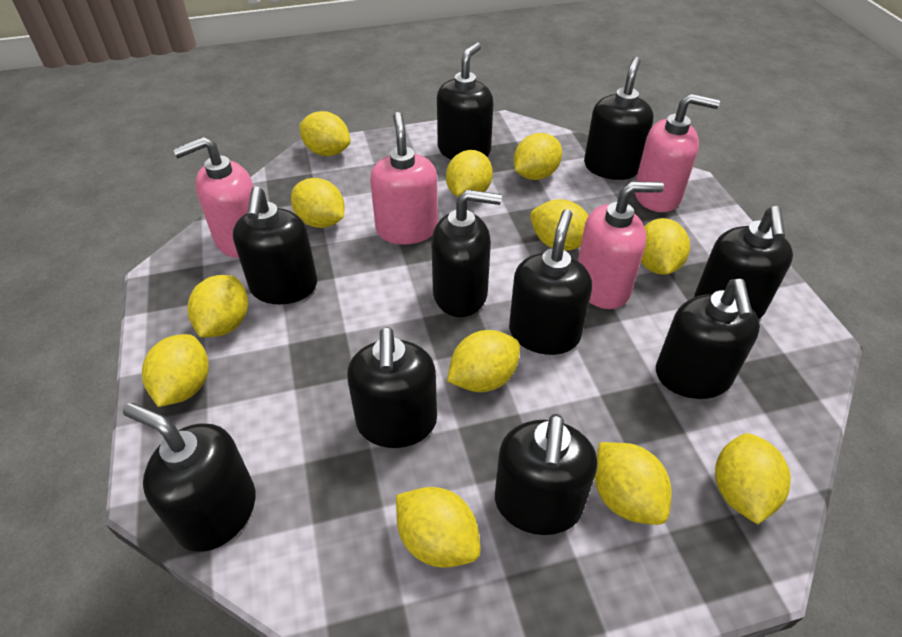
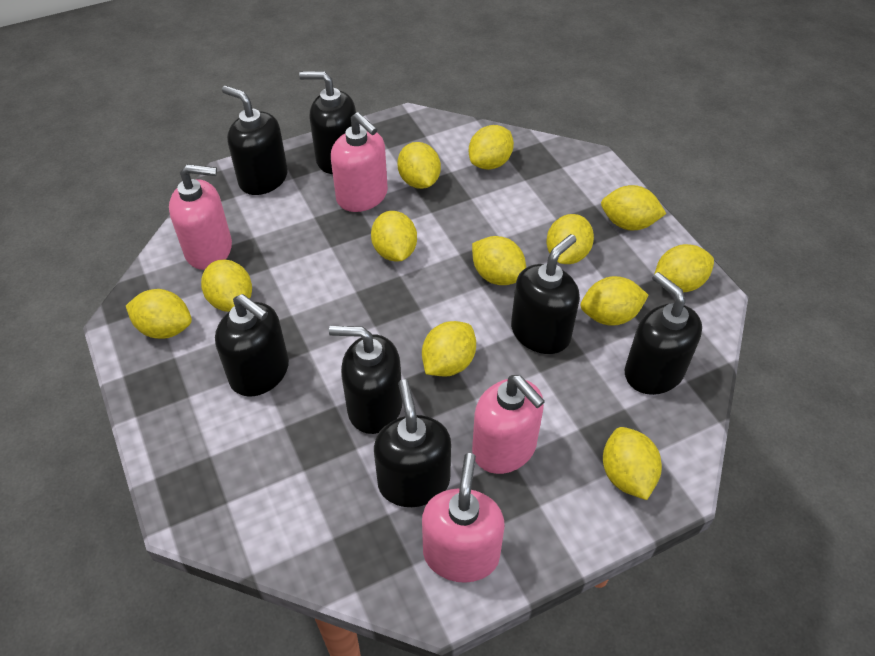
black soap dispenser: 10 -> 7

